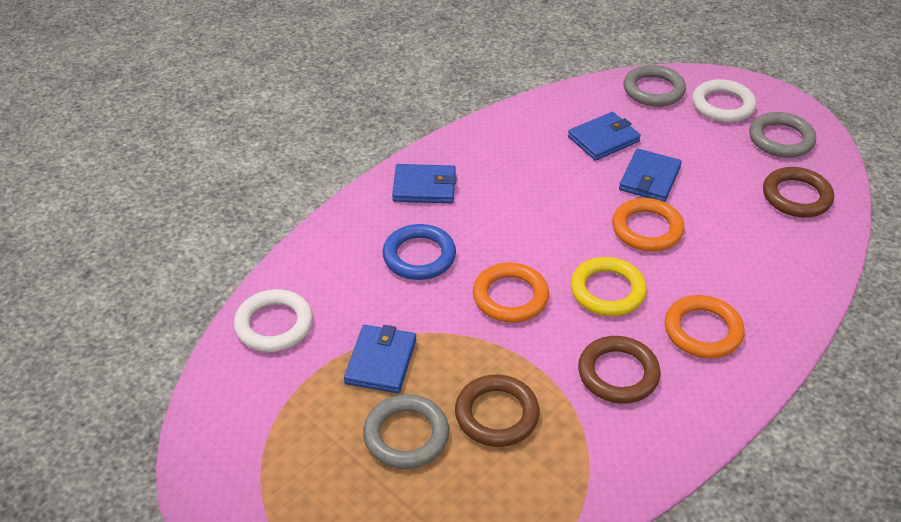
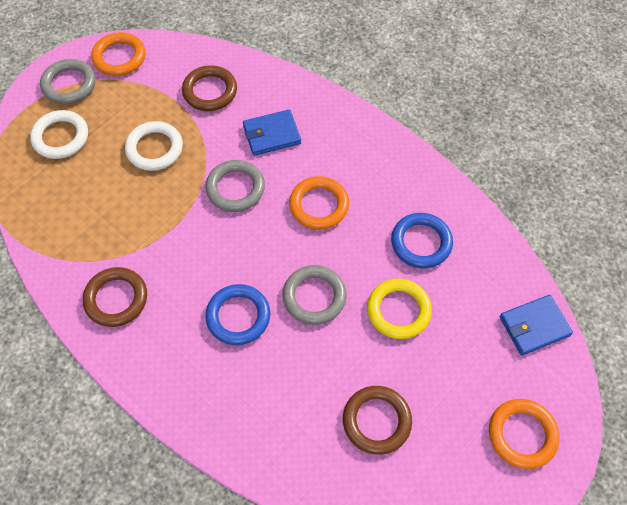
blue ring: 1 -> 2
blue wallet: 4 -> 2

